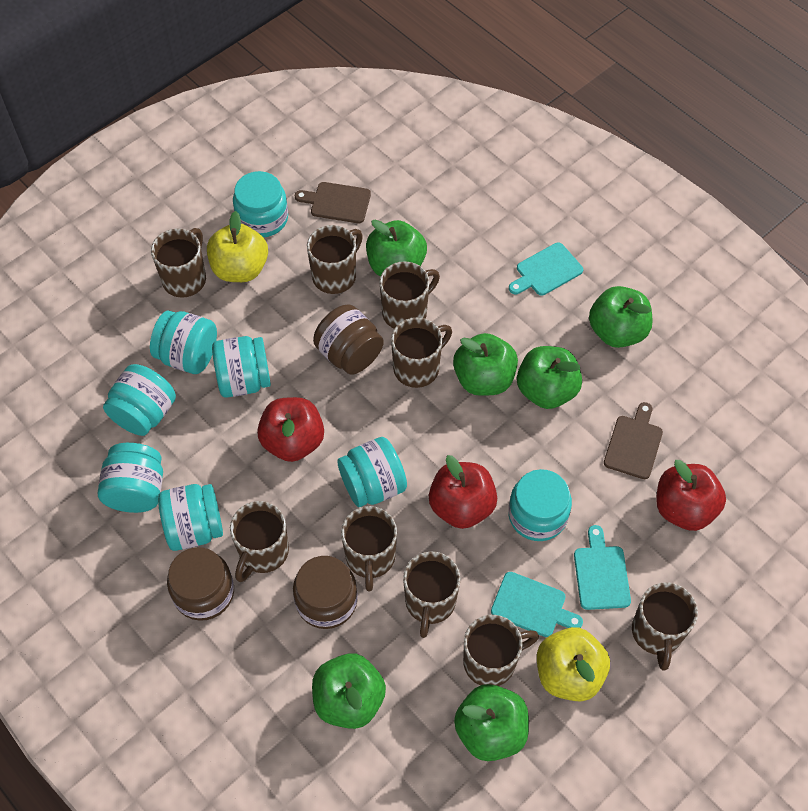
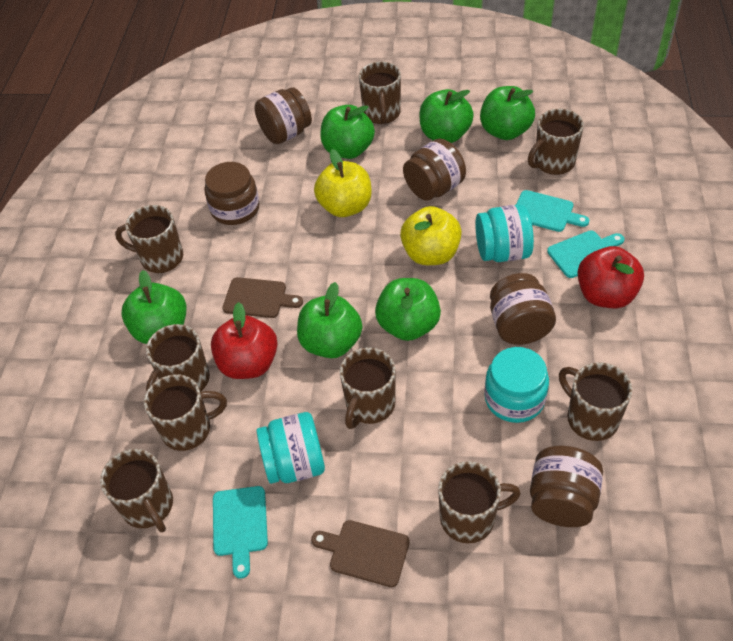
brown jar: 3 -> 5
red apple: 3 -> 2
turquoise jar: 8 -> 3

